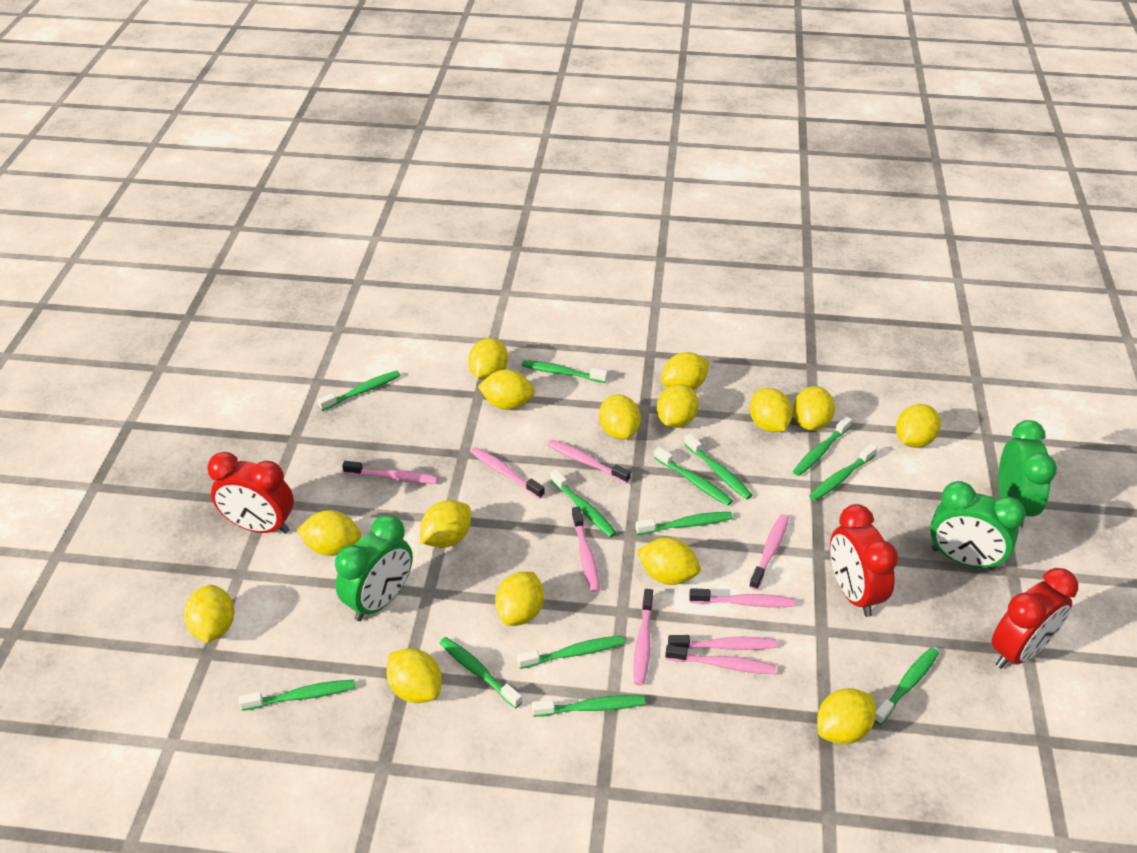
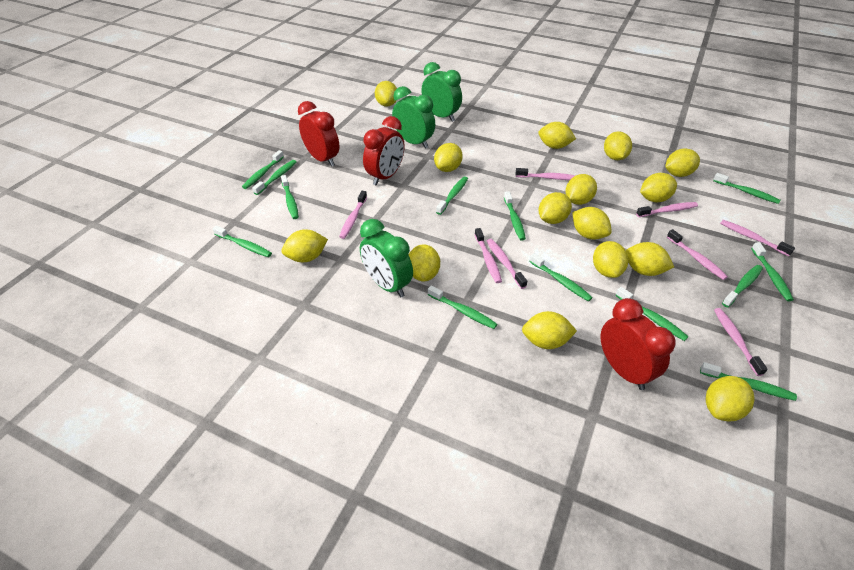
pink toothbrush: 9 -> 8

